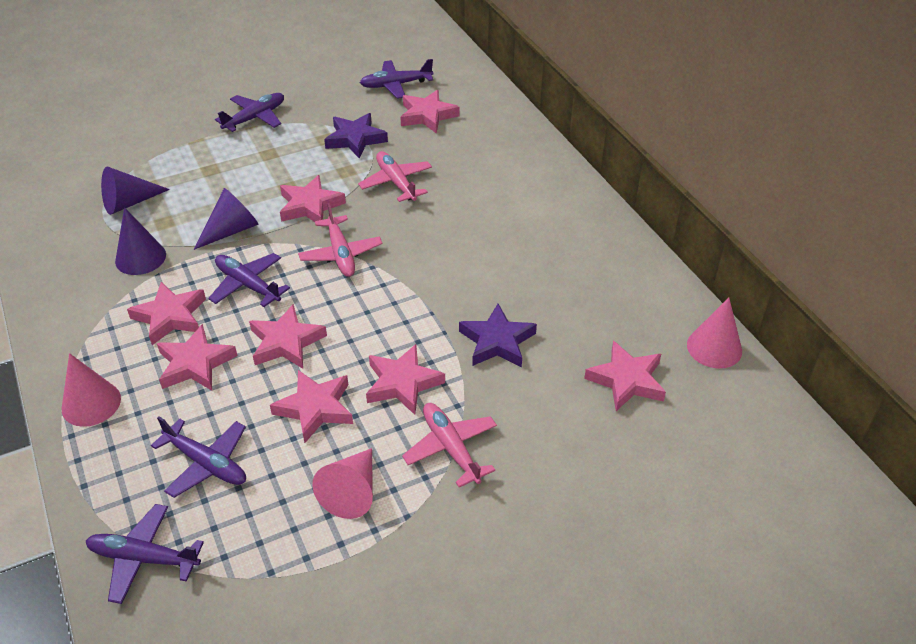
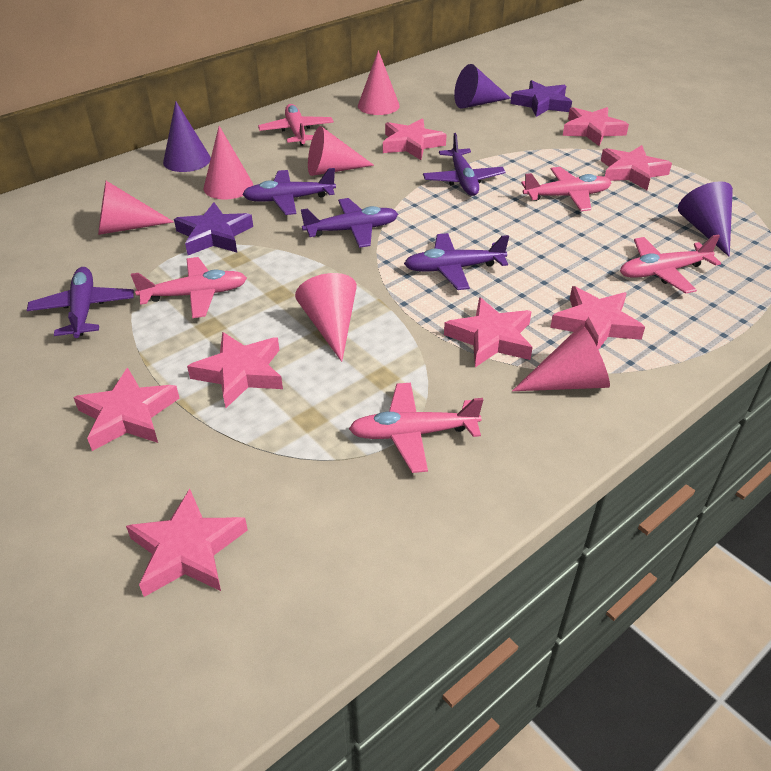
pink cone: 3 -> 6
pink plane: 3 -> 5

